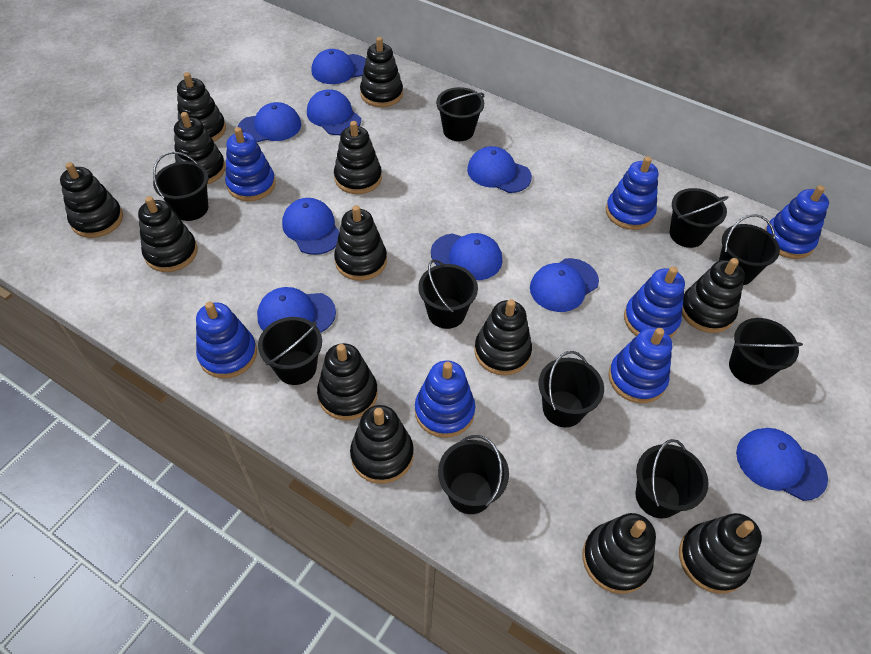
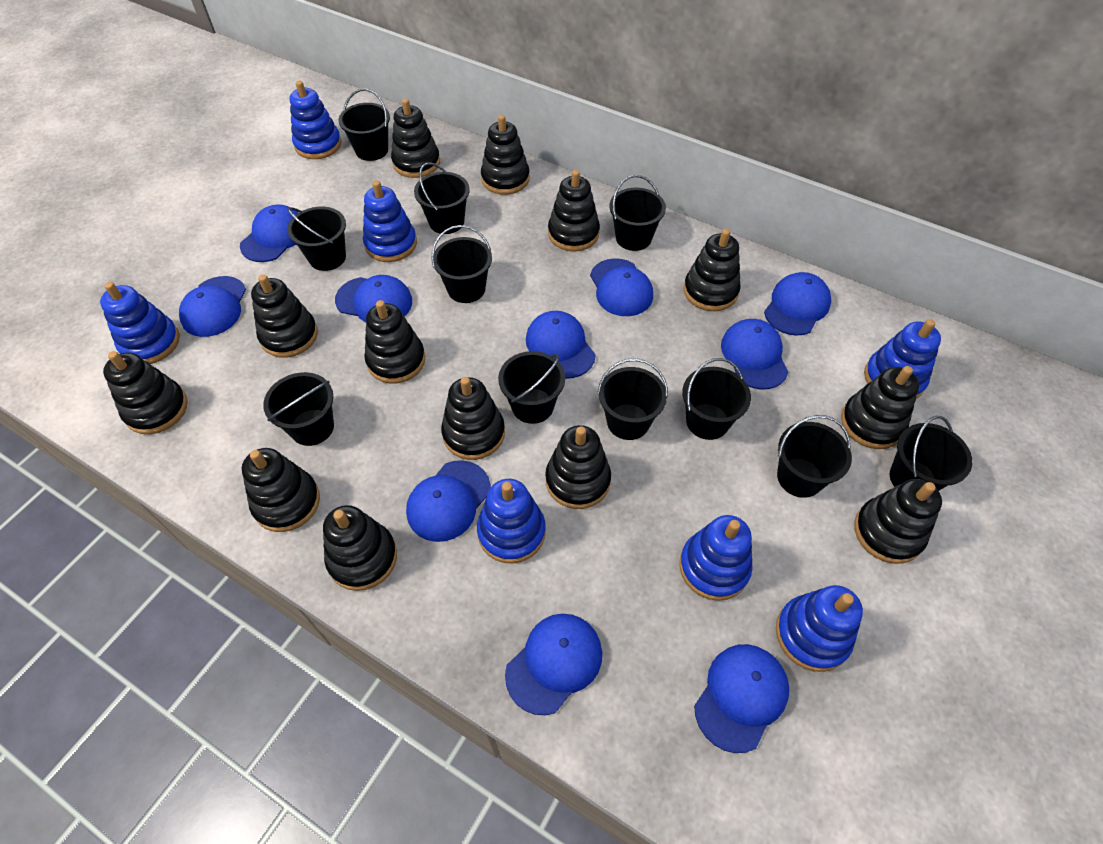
black bucket: 10 -> 11
blue cap: 9 -> 10

